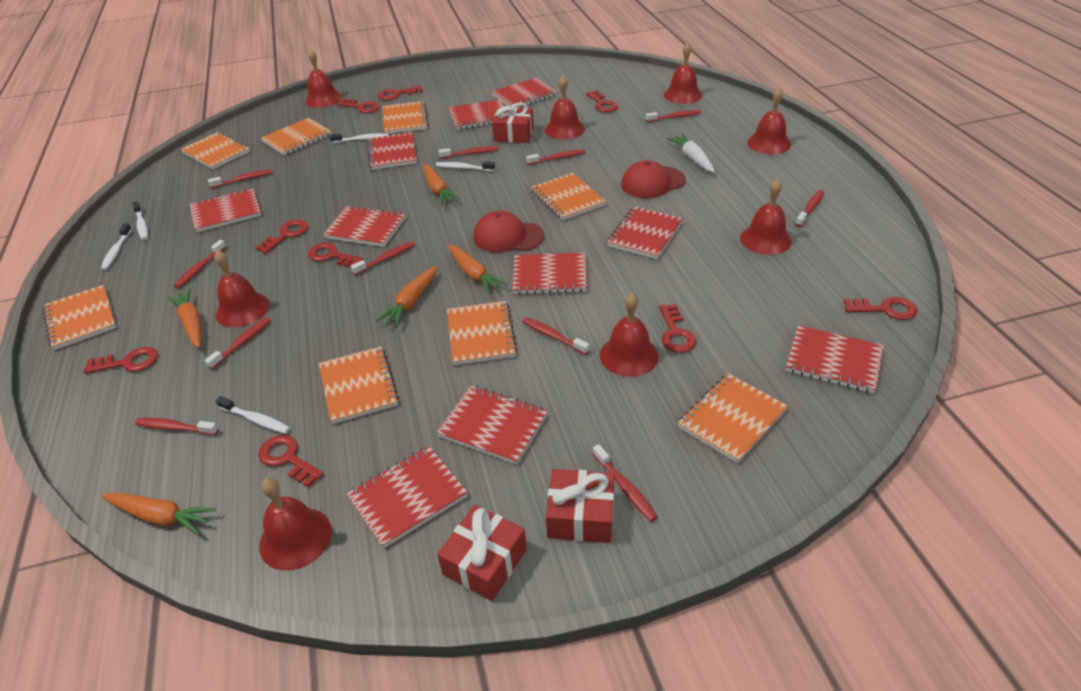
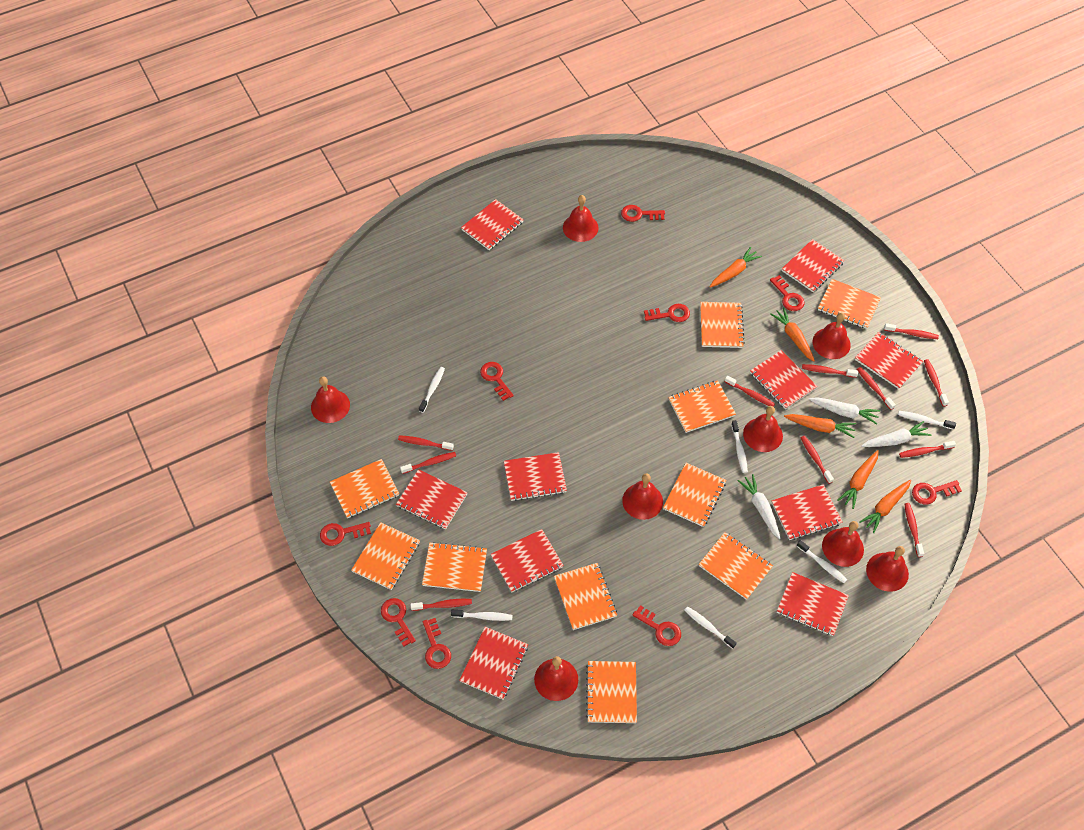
orange notebook: 8 -> 10
red cap: 2 -> 0
red gift: 3 -> 0
white carrot: 1 -> 3
white toothbrush: 5 -> 6

